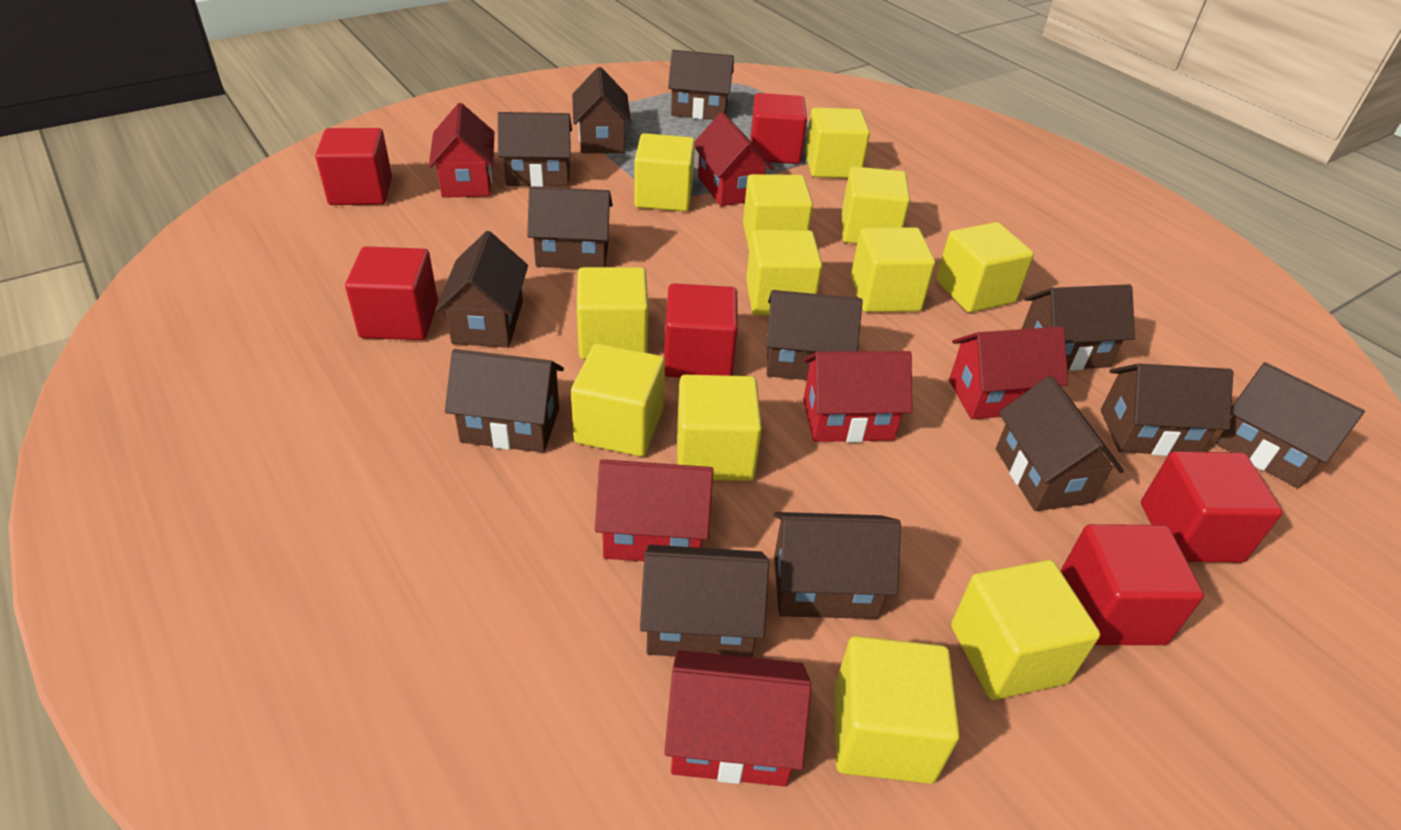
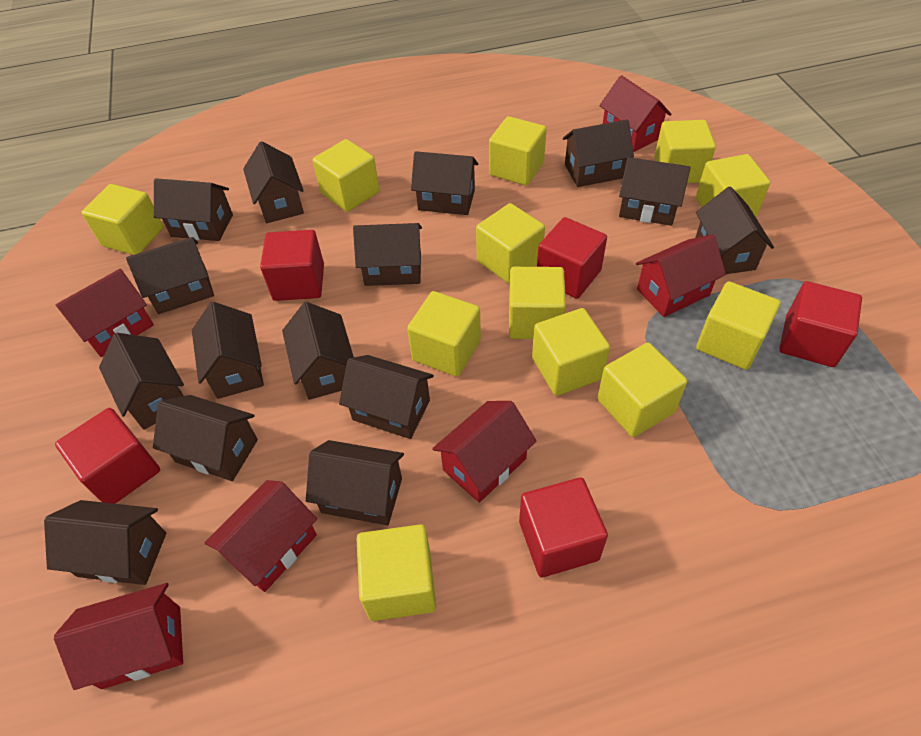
brown house: 13 -> 15
red cube: 6 -> 5

